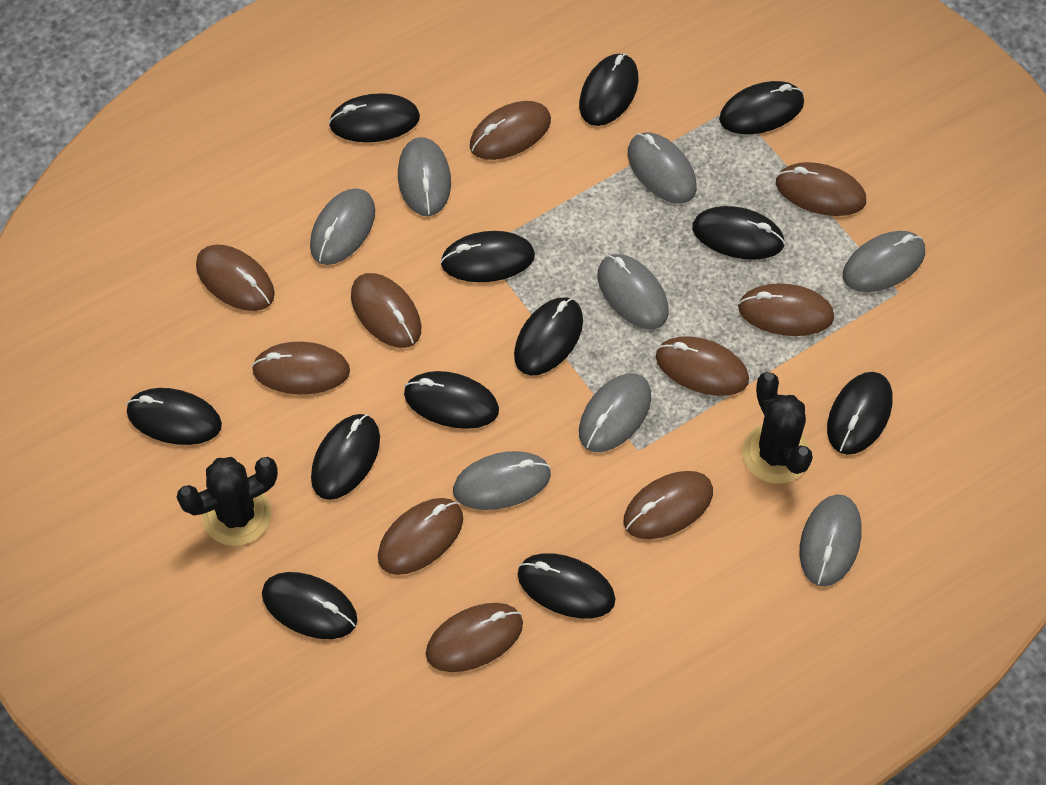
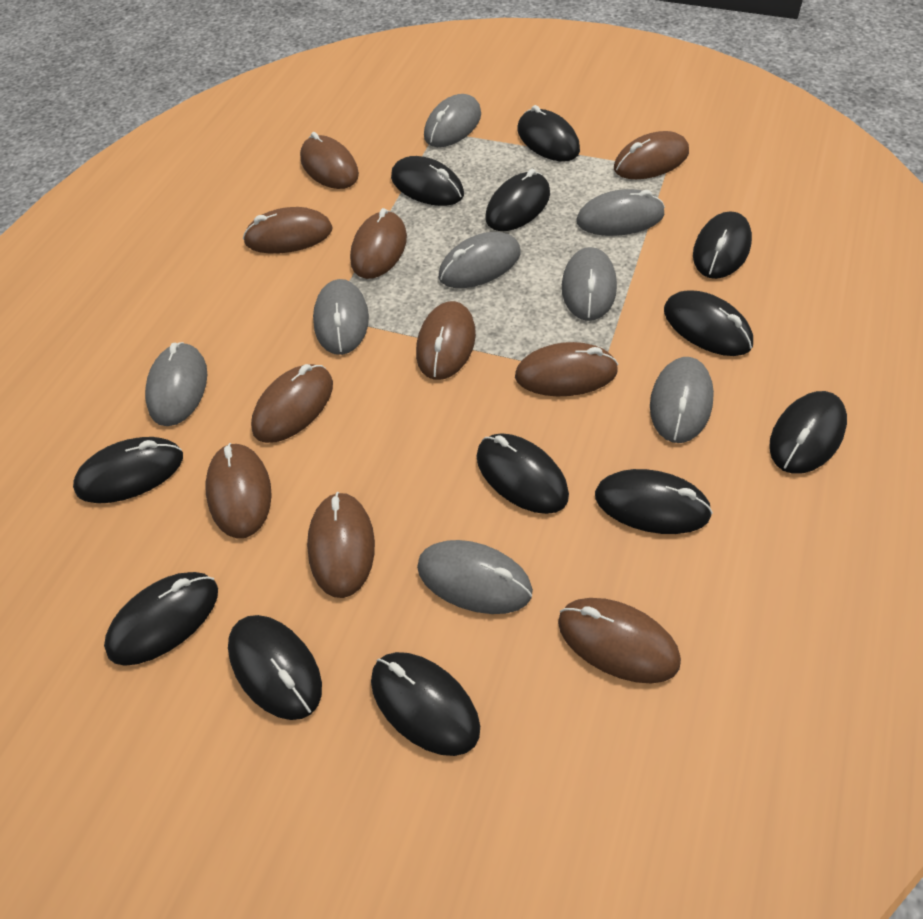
black cactus: 2 -> 0

